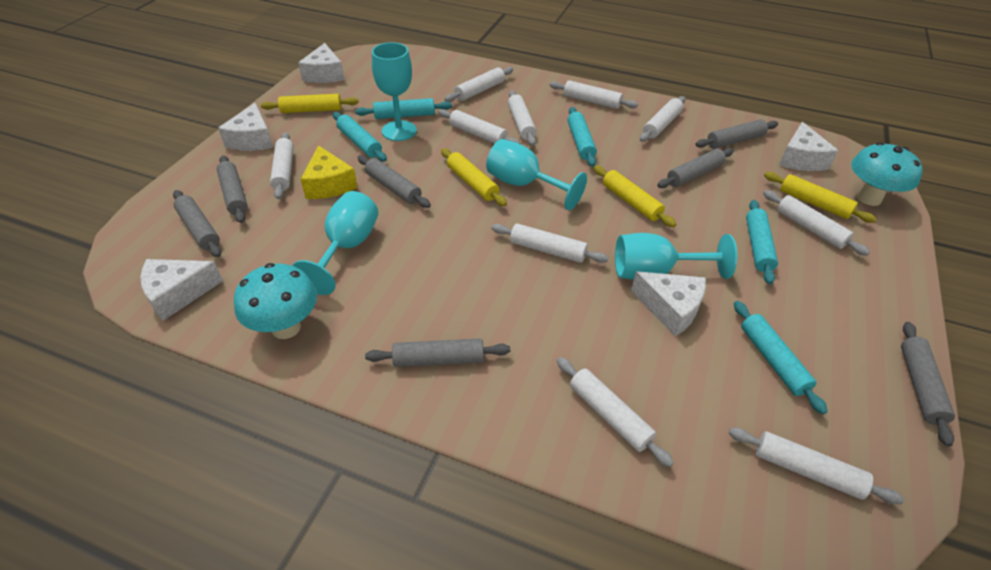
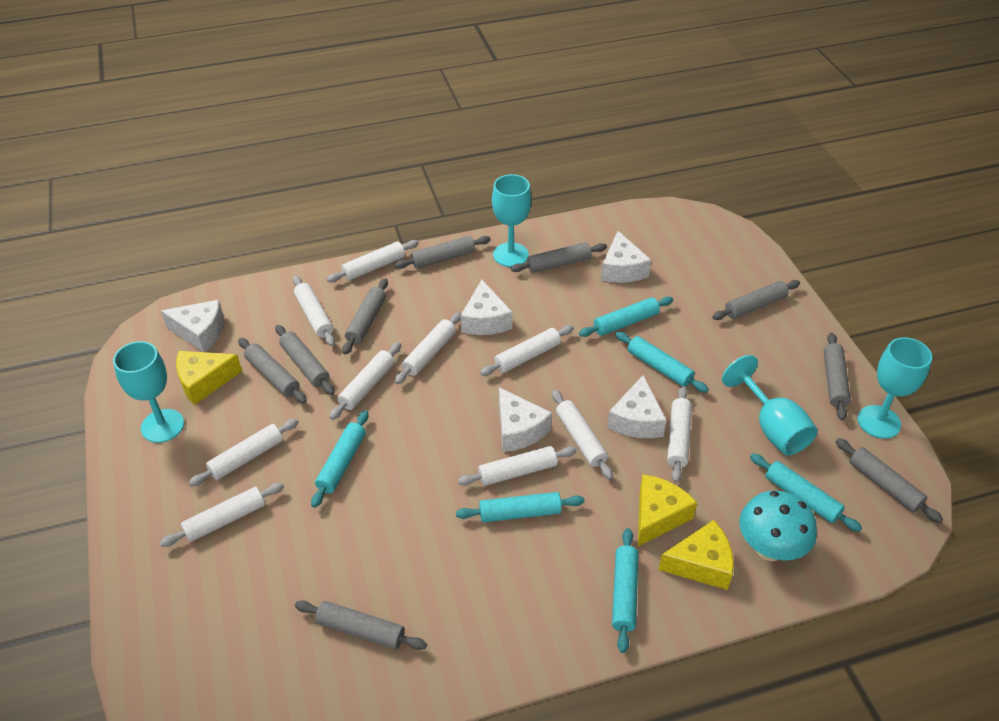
grey rolling pin: 7 -> 9
turquoise mushroom: 2 -> 1
turquoise rolling pin: 5 -> 6
yellow cheese: 1 -> 3
yellow rolling pin: 4 -> 0

